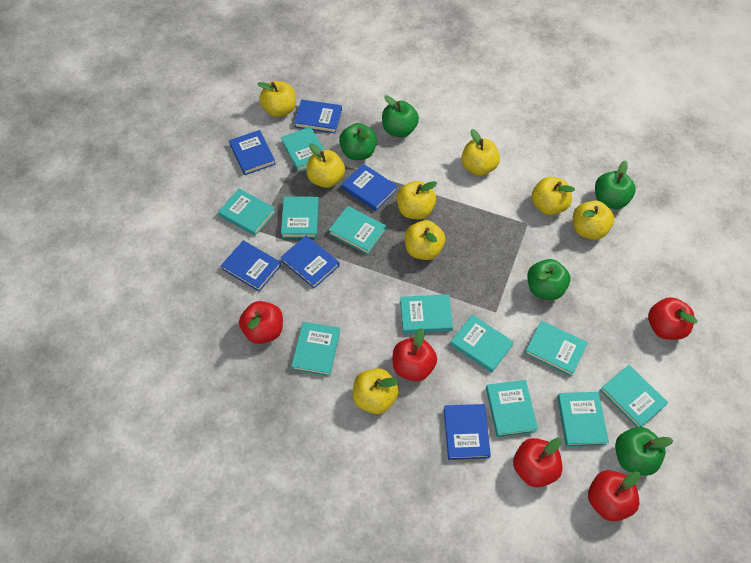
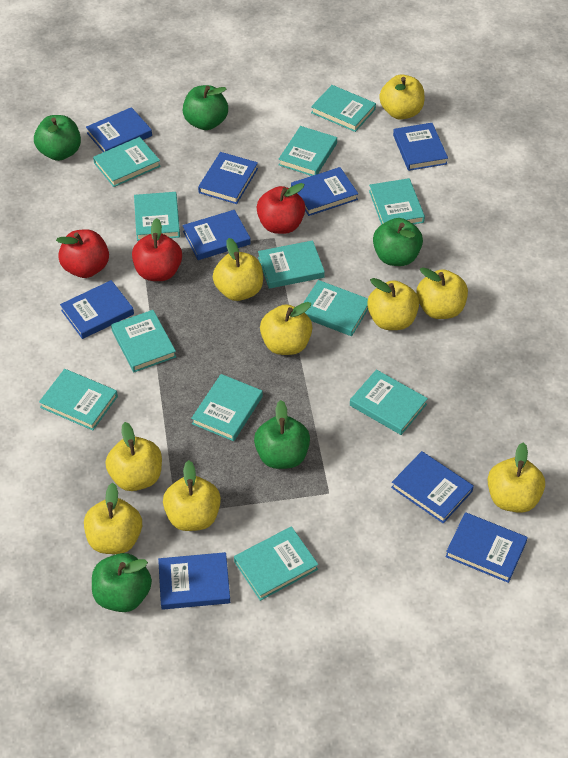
blue book: 6 -> 9
red apple: 5 -> 3
turquoise book: 11 -> 12
yellow apple: 8 -> 9

